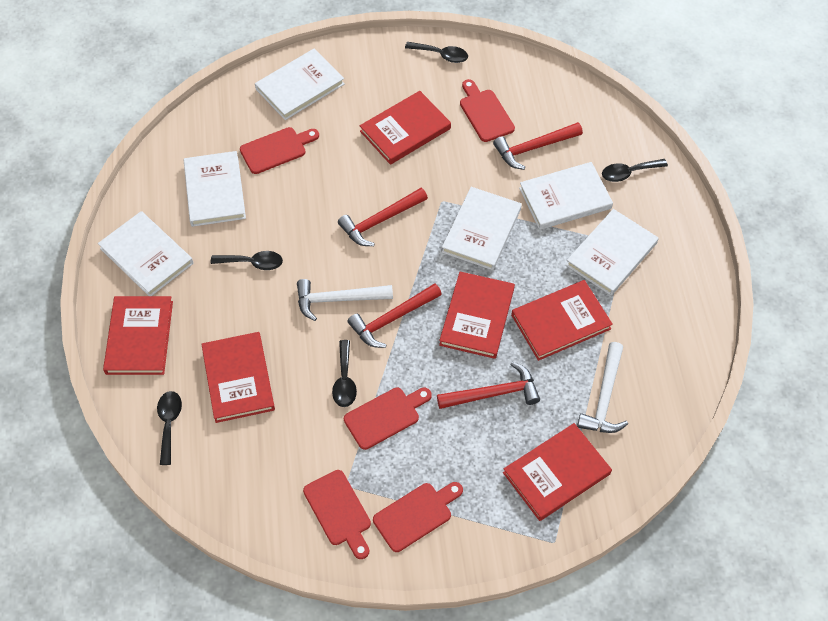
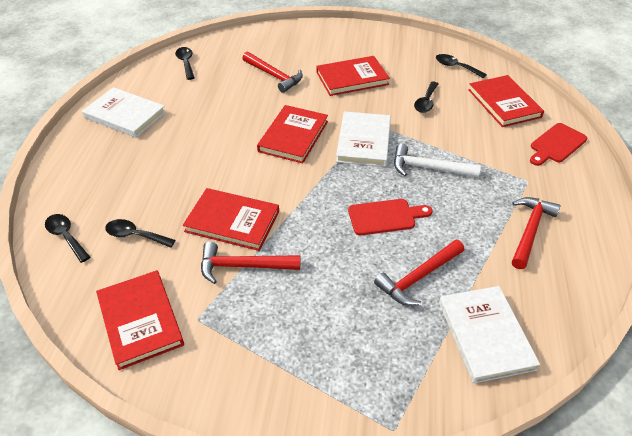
red book: 6 -> 5
red cutting board: 5 -> 2
white book: 6 -> 3
white hammer: 2 -> 1

